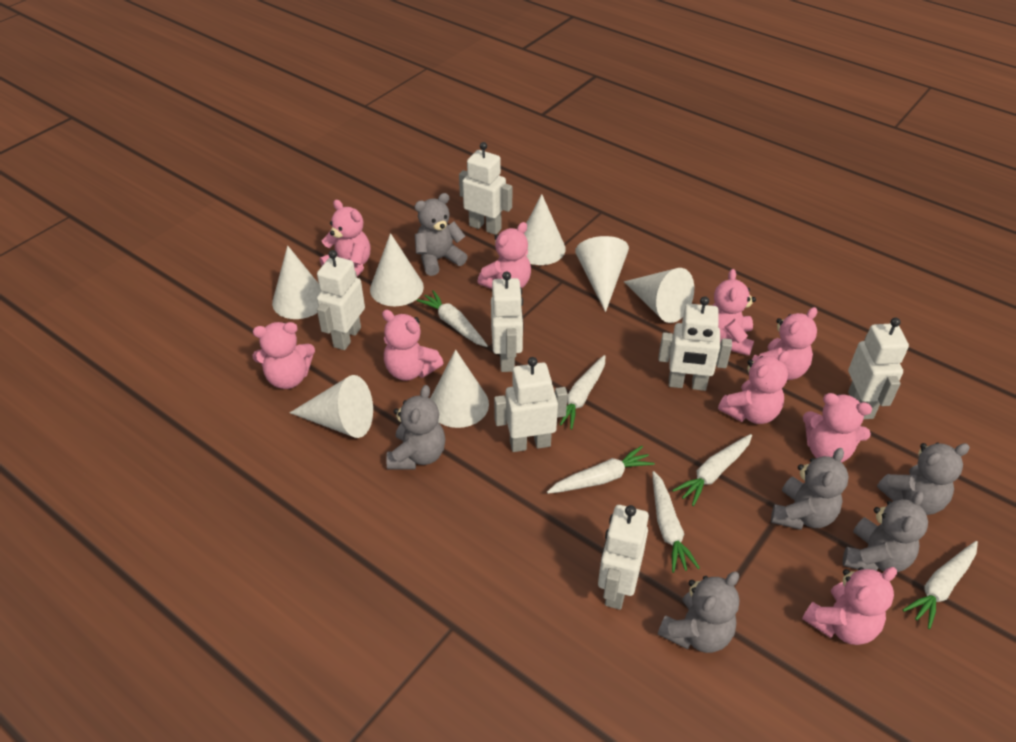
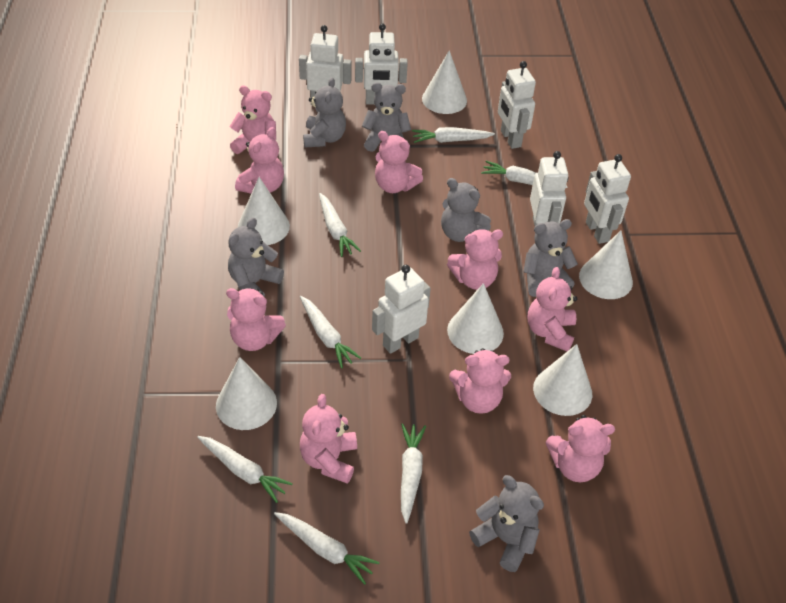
white carrot: 6 -> 7
white cone: 7 -> 6
white robot: 7 -> 6

